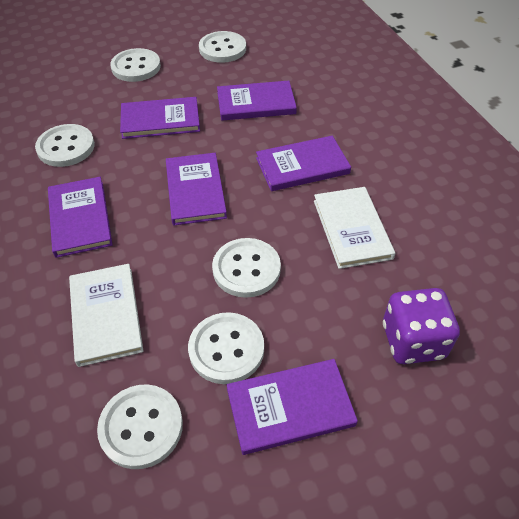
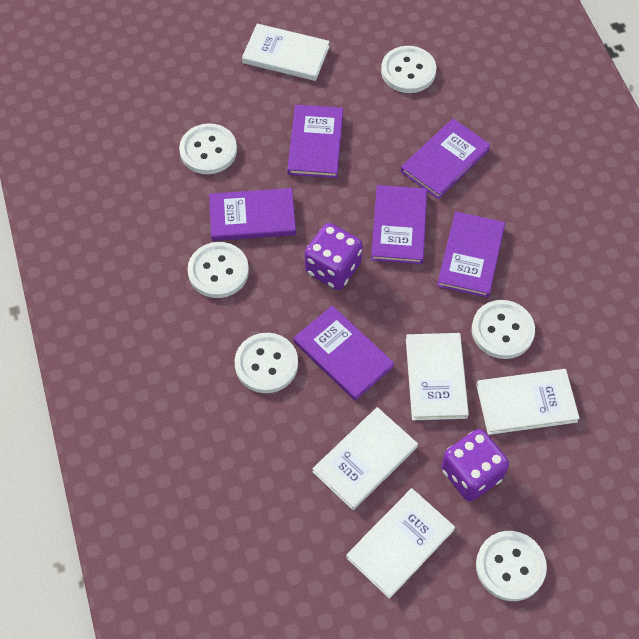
purple dice: 1 -> 2
white book: 2 -> 5

